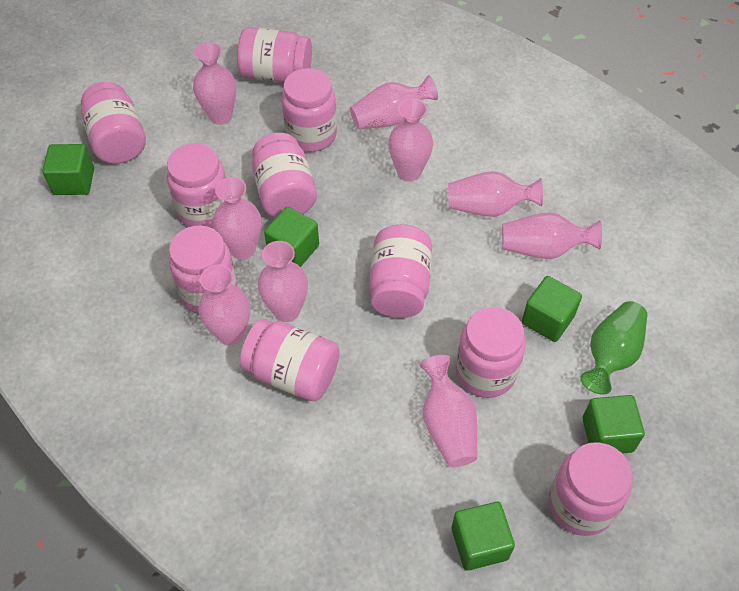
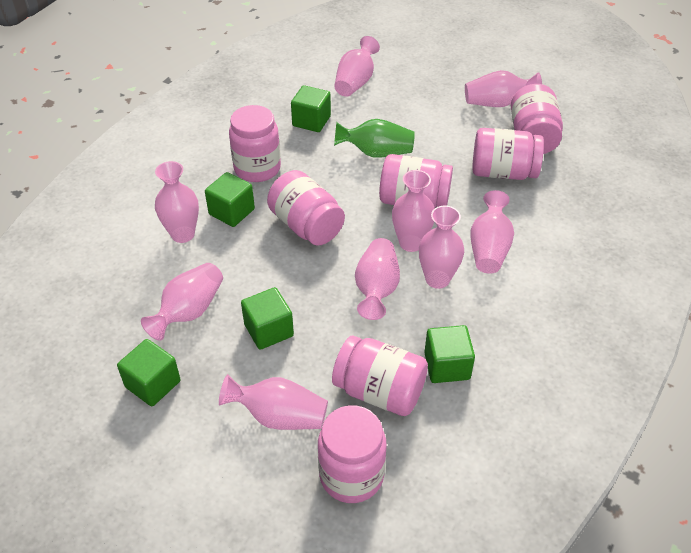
pink jar: 10 -> 7

